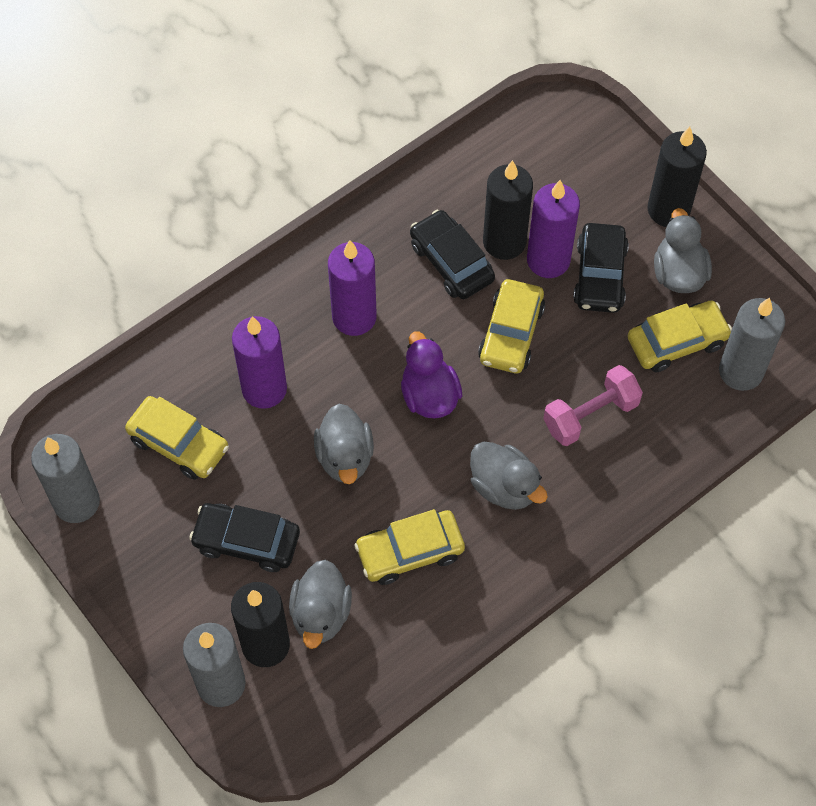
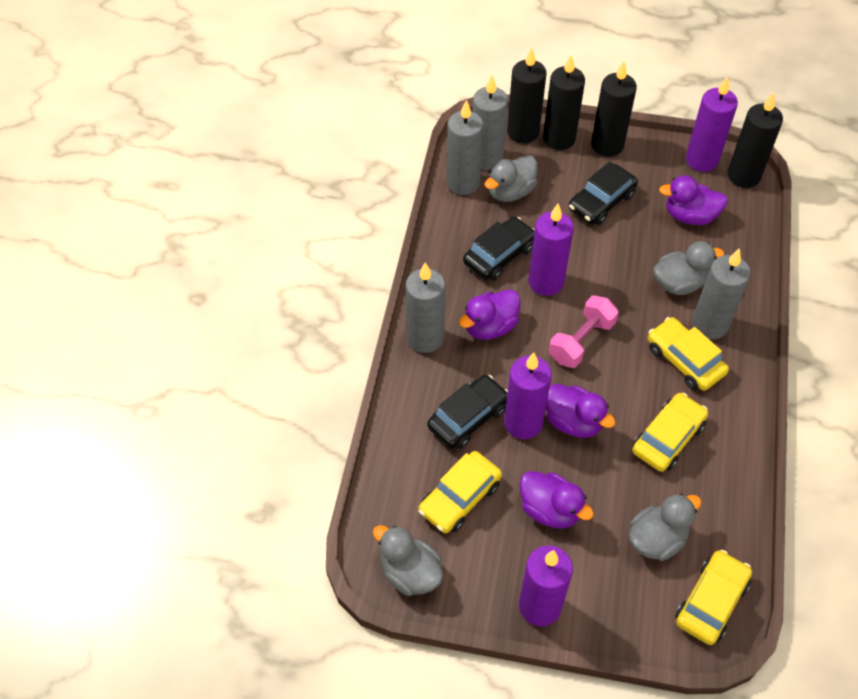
black candle: 3 -> 4
grey candle: 3 -> 4
purple candle: 3 -> 4
purple duck: 1 -> 4

